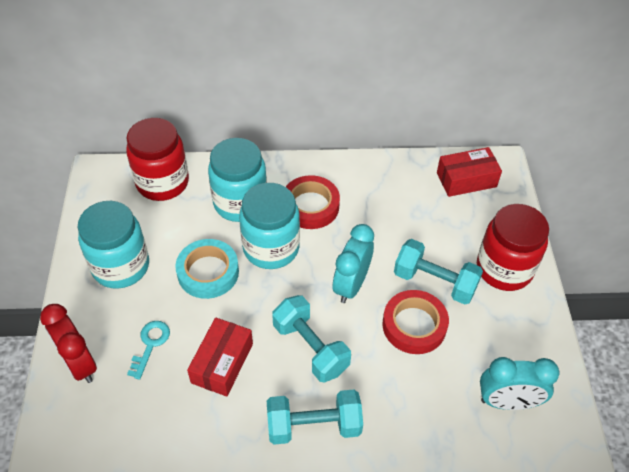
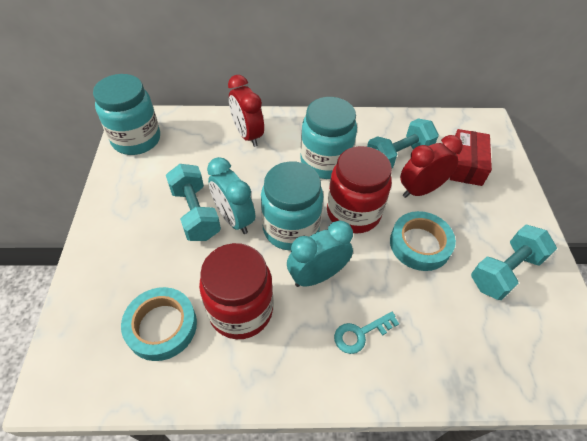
red box: 2 -> 1
red clock: 1 -> 2
red tape: 2 -> 0
turquoise tape: 1 -> 2

